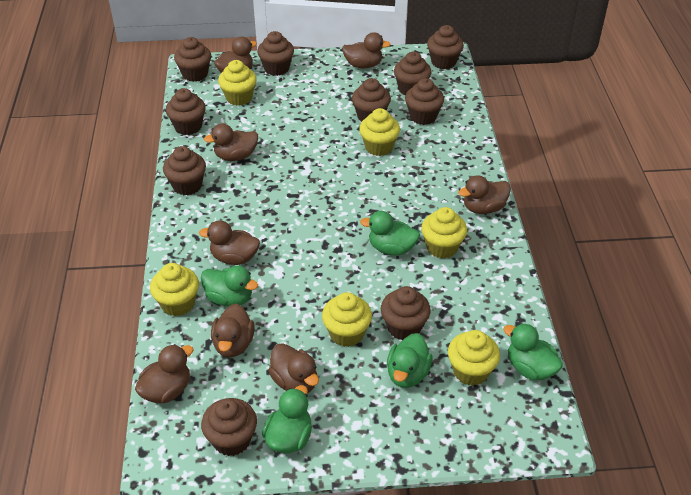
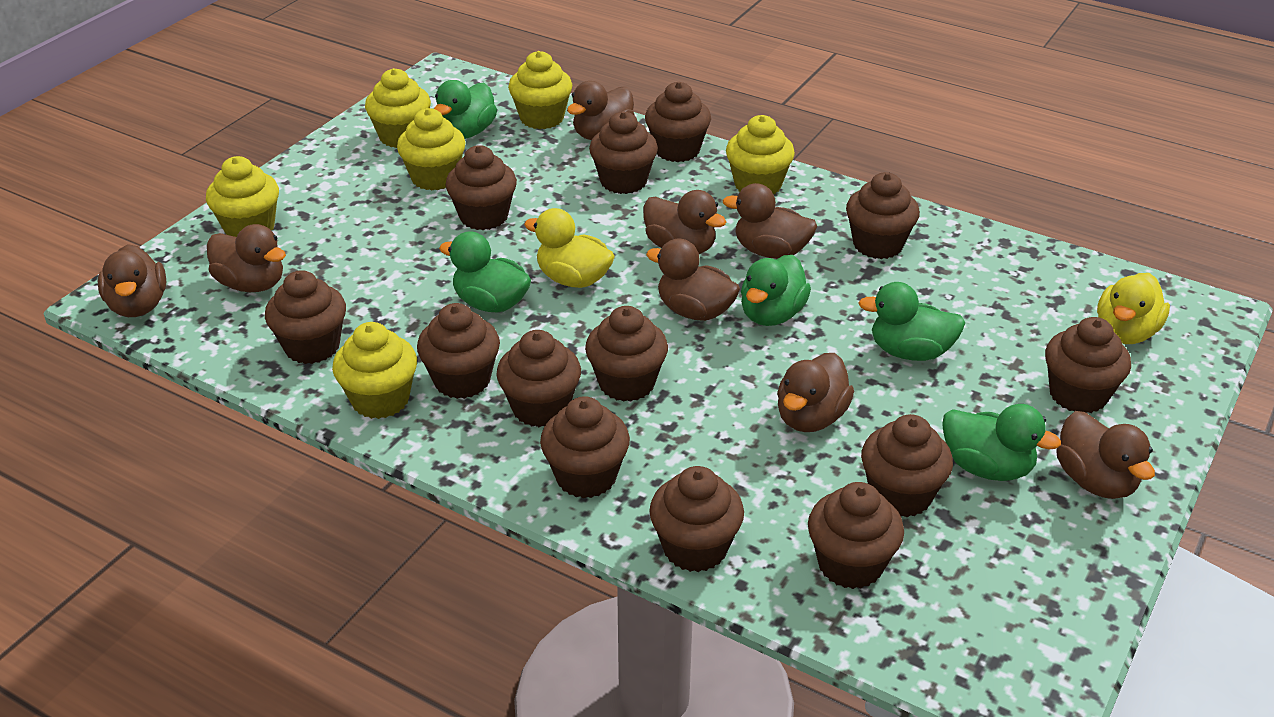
brown cupcake: 10 -> 13
yellow duck: 0 -> 2

